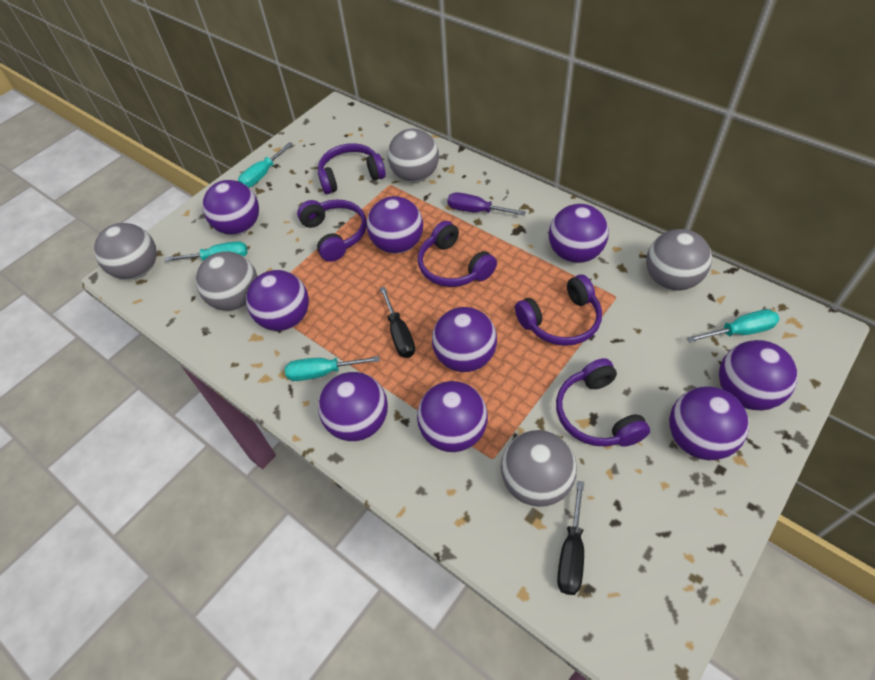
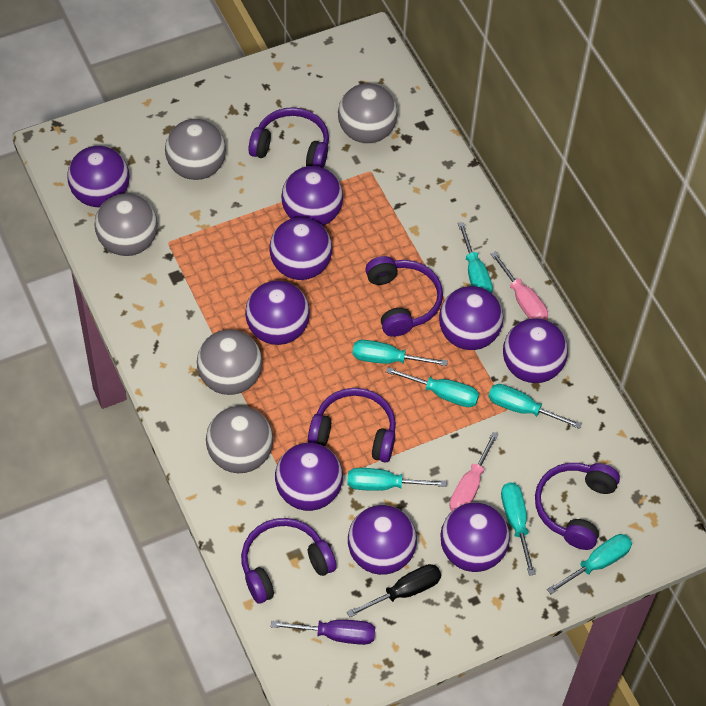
black screwdriver: 2 -> 1
pink screwdriver: 0 -> 2
turquoise screwdriver: 4 -> 7

